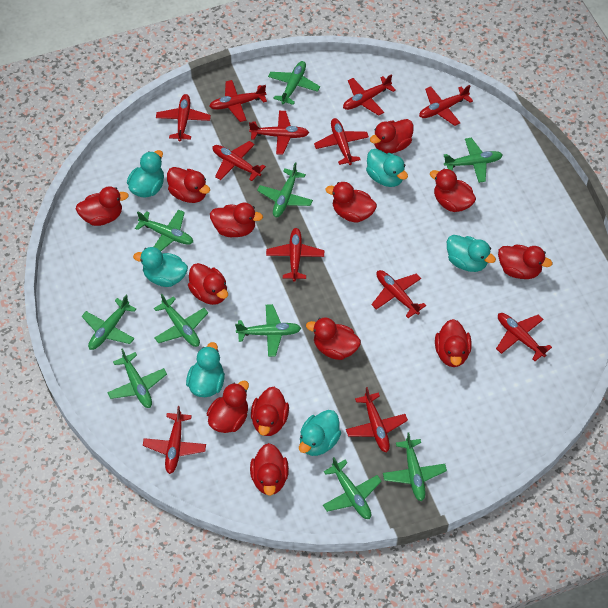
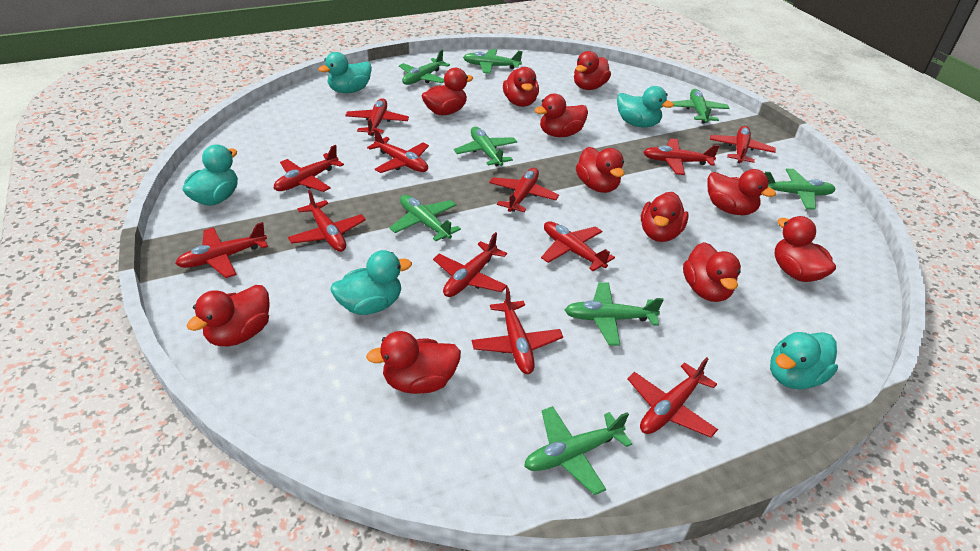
green plane: 10 -> 8
red duck: 13 -> 11
turquoise duck: 6 -> 5

